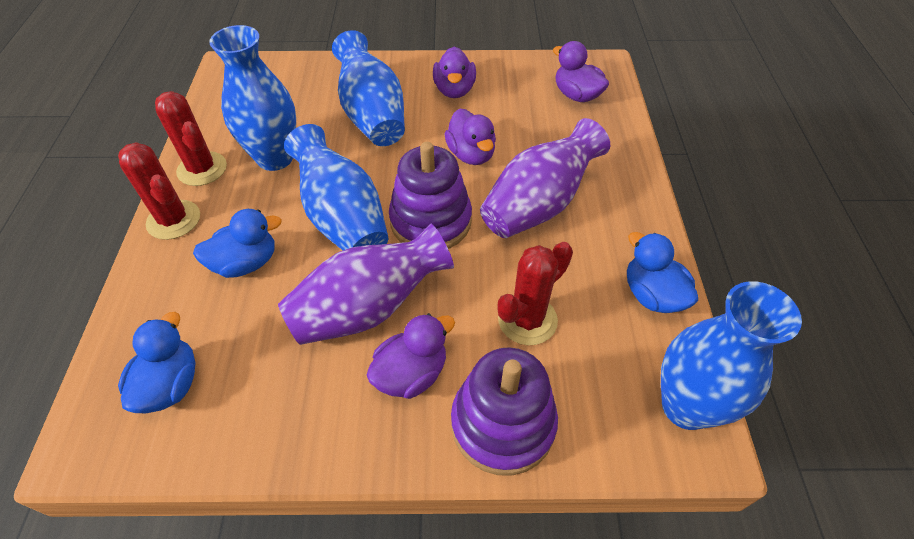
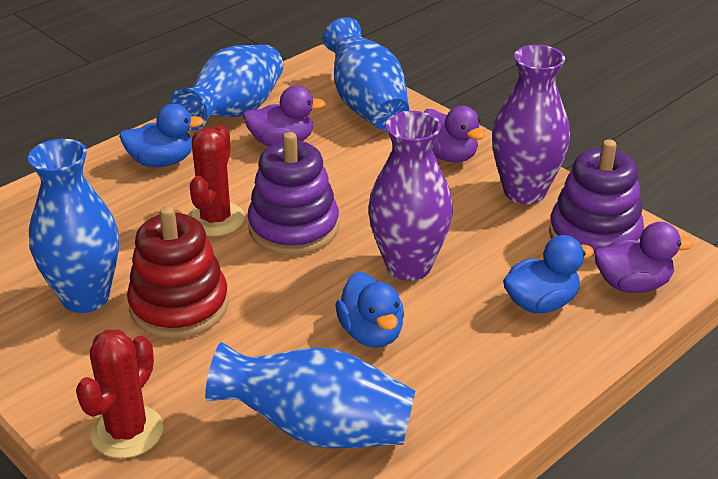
purple duck: 4 -> 3
red cactus: 3 -> 2
red stacking toy: 0 -> 1

